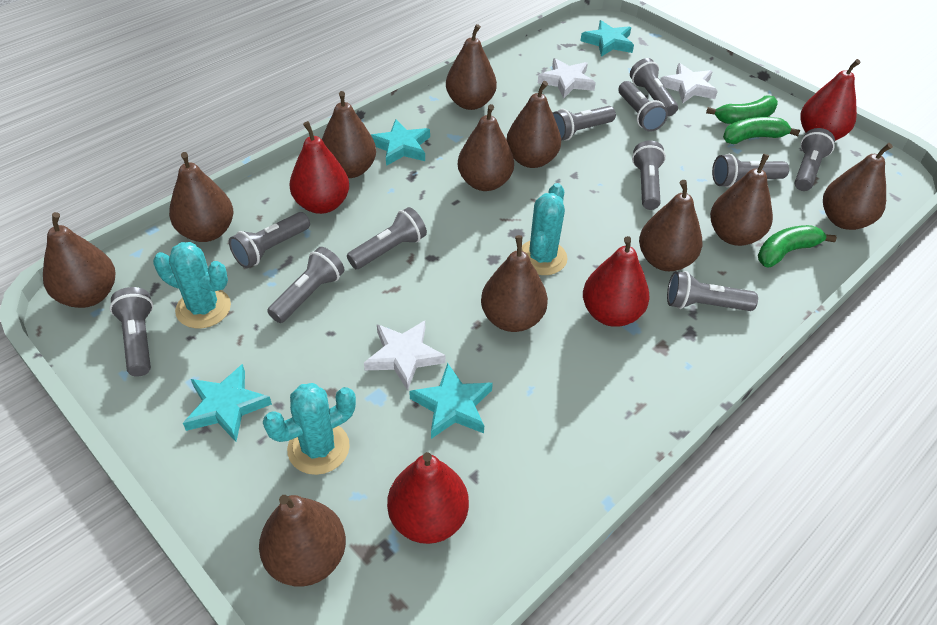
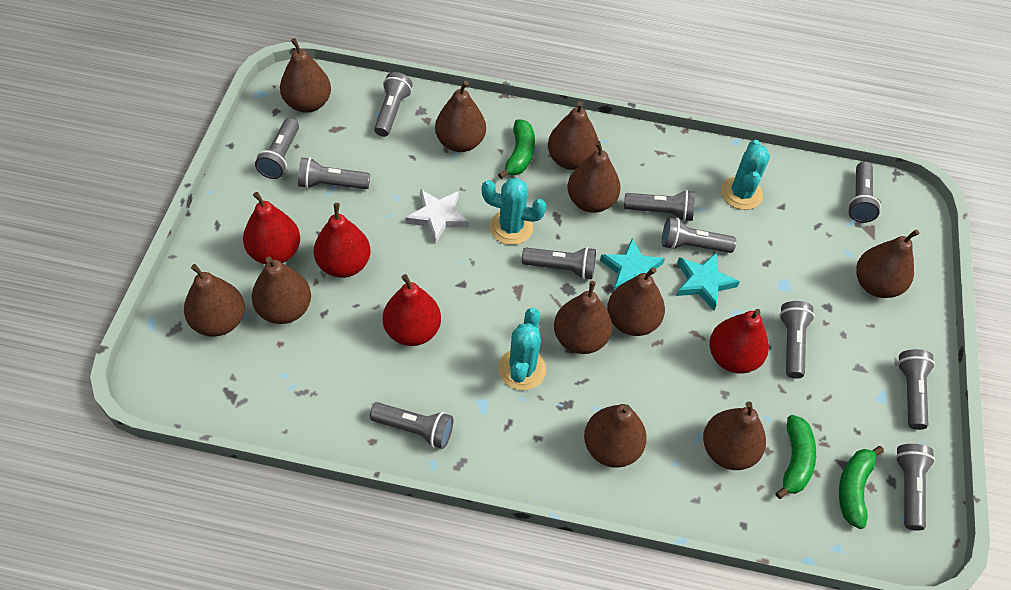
turquoise star: 4 -> 2
white star: 3 -> 1

